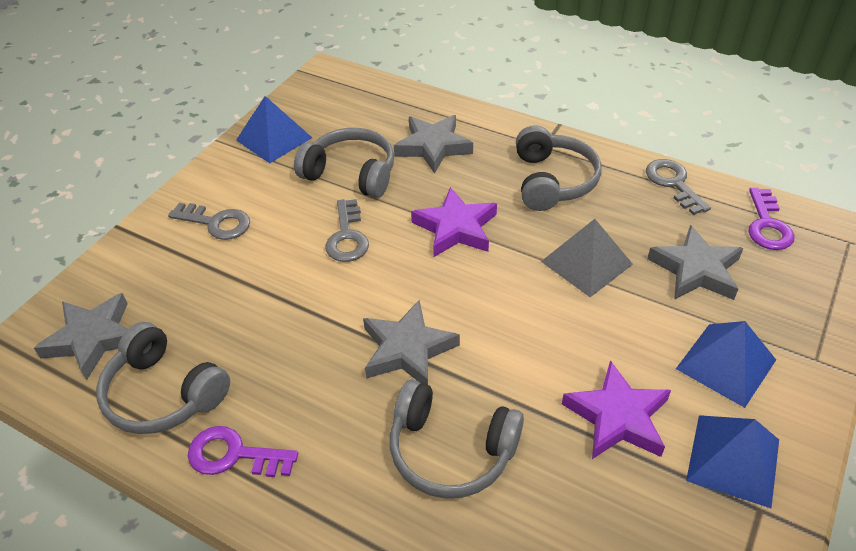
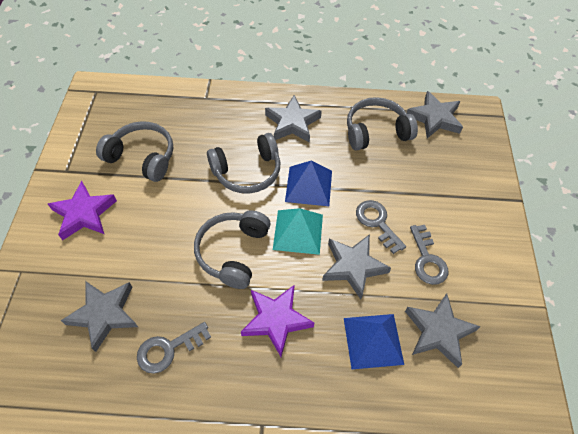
blue pyramid: 3 -> 2
grey pyramid: 1 -> 0
grey star: 4 -> 5
purple key: 2 -> 0
turquoise pyramid: 0 -> 1

